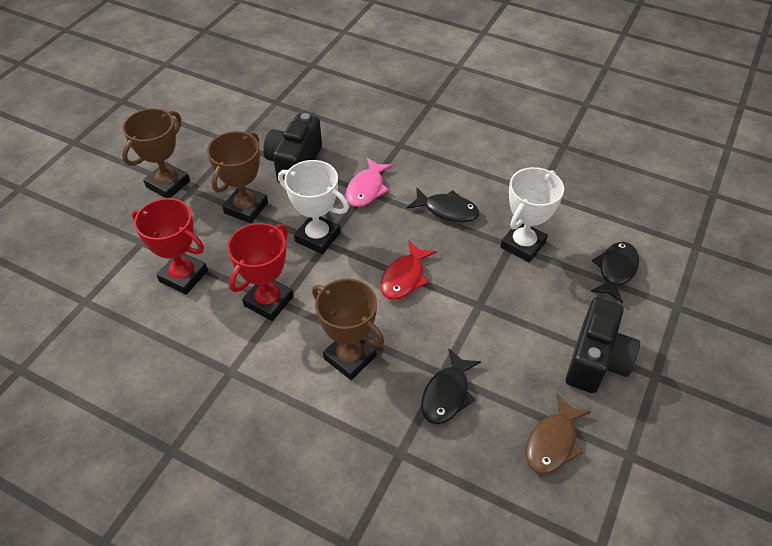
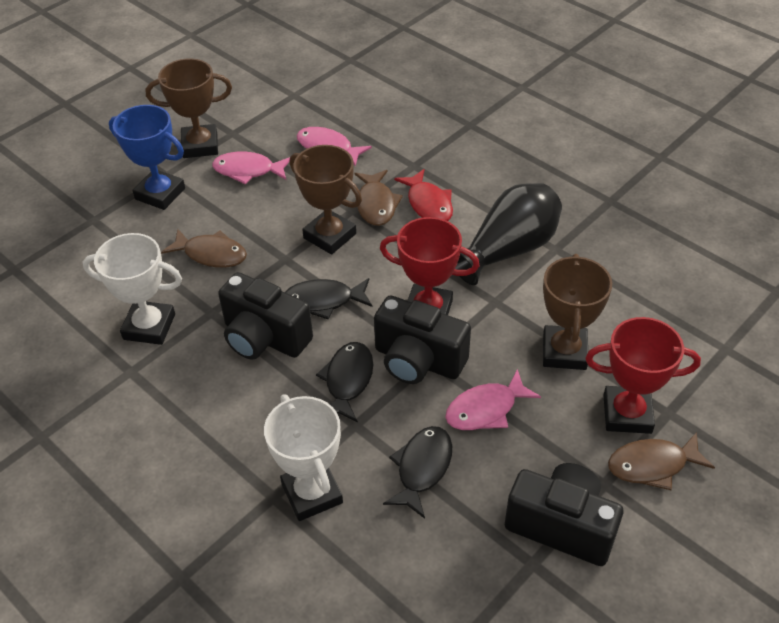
black camera: 2 -> 3
black vase: 0 -> 1
blue trophy: 0 -> 1
brown fish: 1 -> 3
pink fish: 1 -> 3

